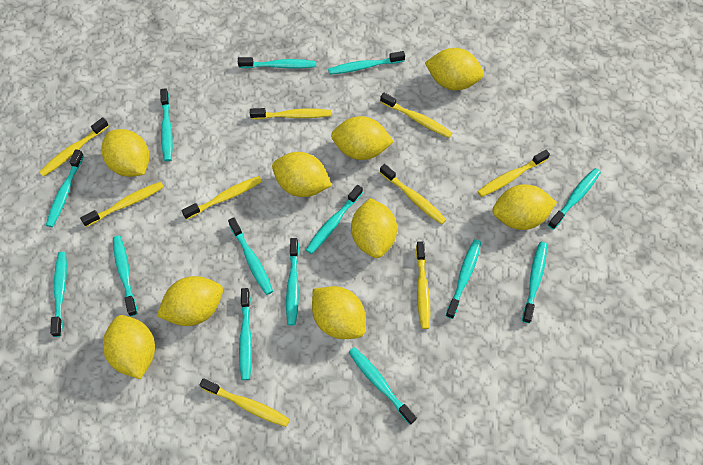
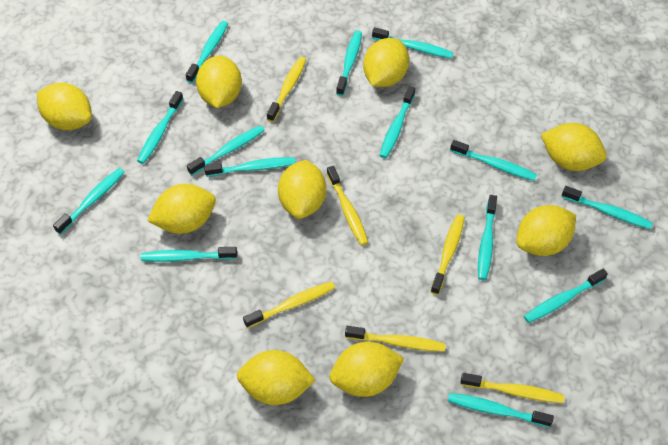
yellow toothbrush: 9 -> 6

